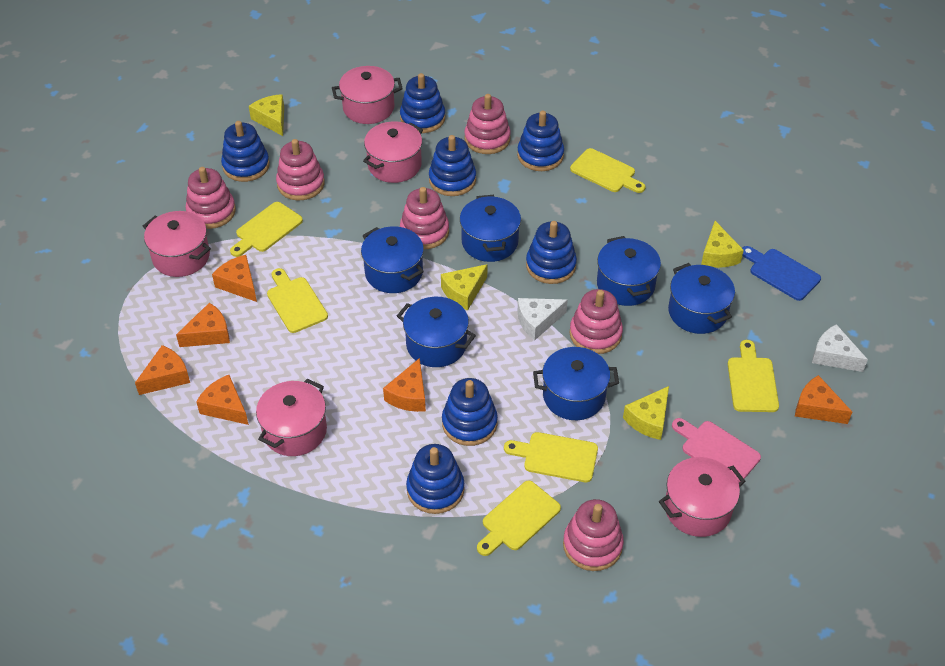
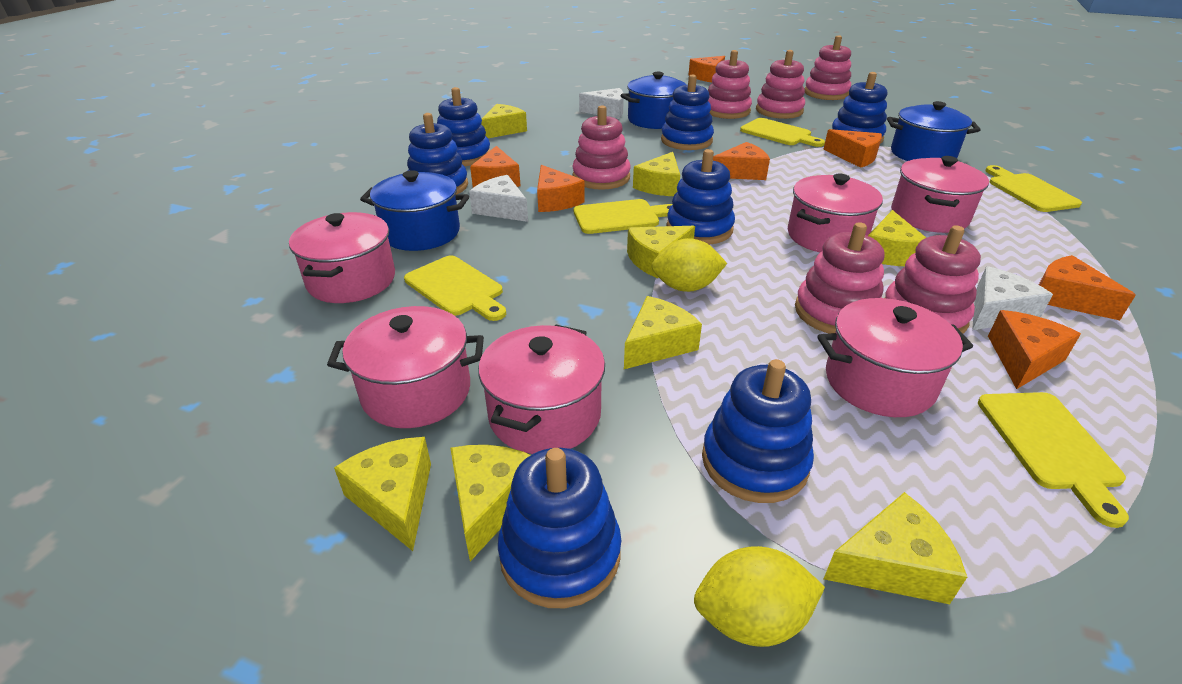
blue cutting board: 1 -> 0
blue pot: 6 -> 3
orange cheese: 6 -> 7
pink cutting board: 1 -> 0
pink pot: 5 -> 6
white cheese: 2 -> 3
yellow cheese: 4 -> 8
yellow cutting board: 6 -> 5
yellow lemon: 0 -> 2

